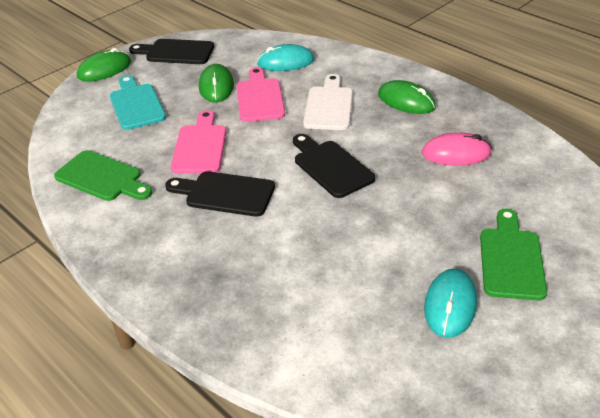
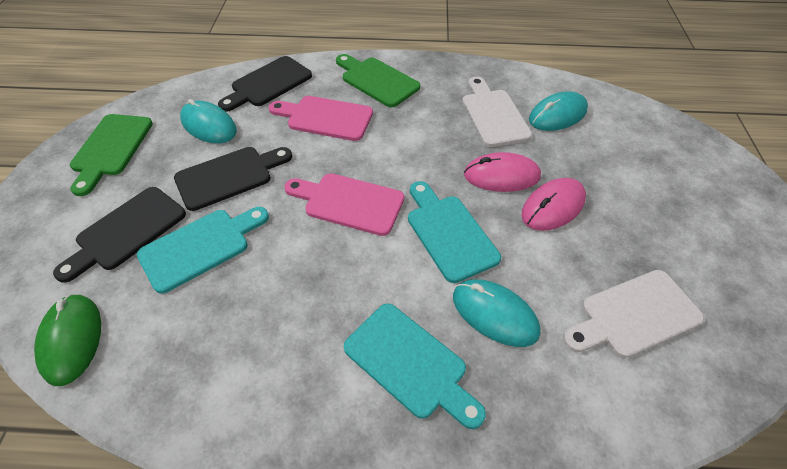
green mouse: 3 -> 1
pink mouse: 1 -> 2
turquoise cutting board: 1 -> 3
turquoise mouse: 2 -> 3
white cutting board: 1 -> 2

